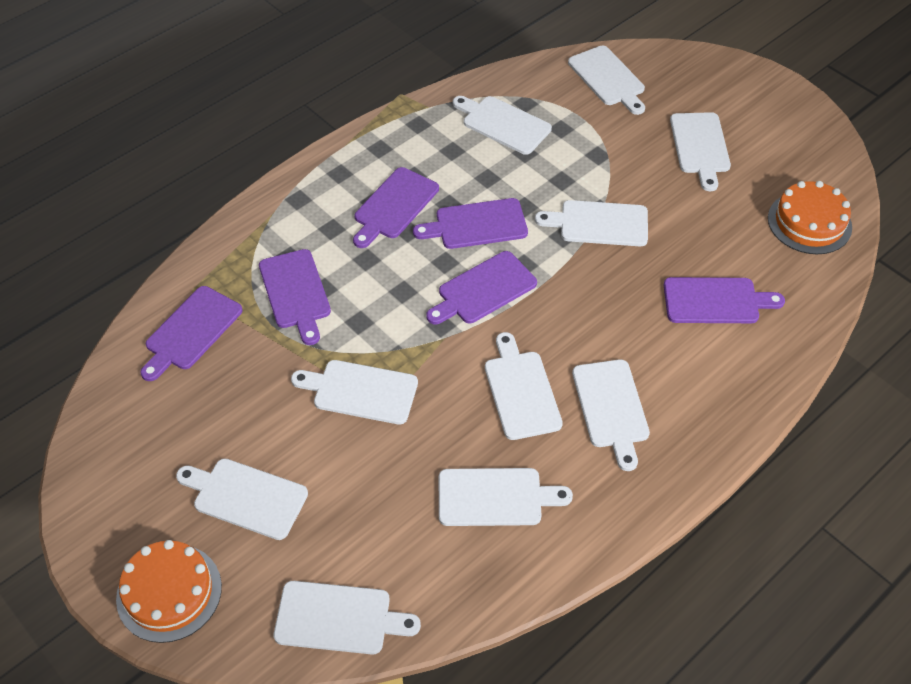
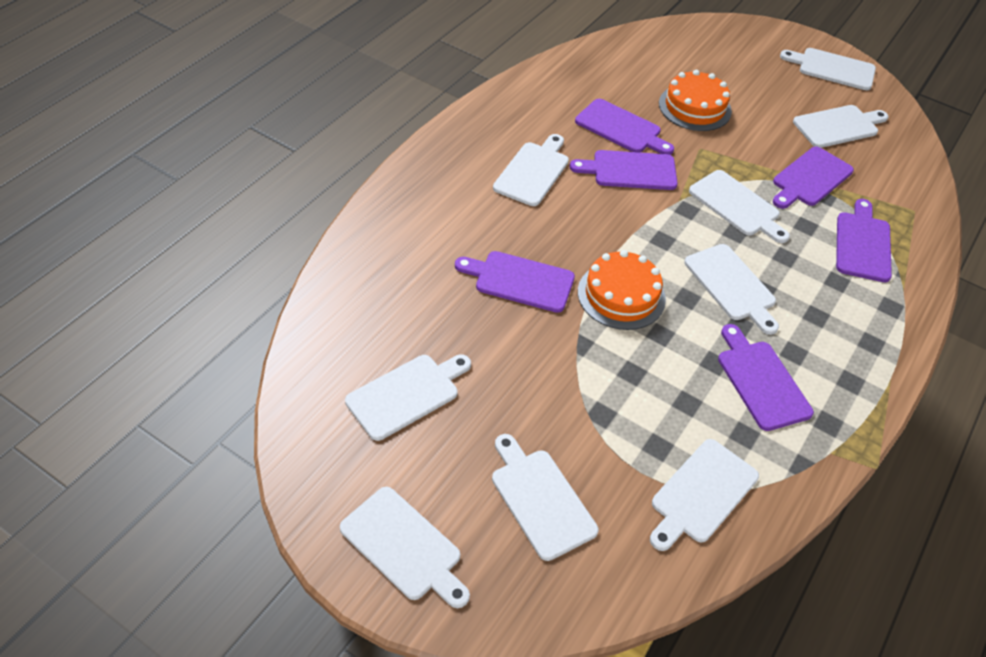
white cutting board: 10 -> 9

